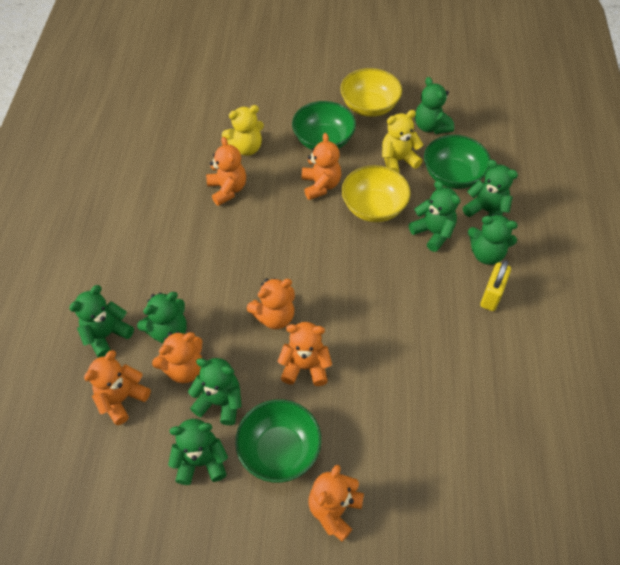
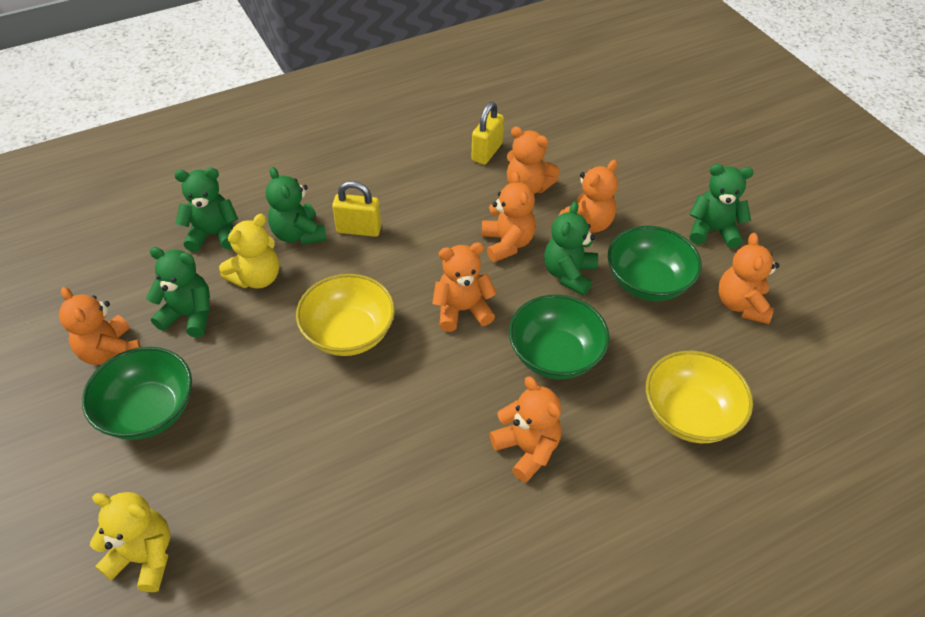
green teddy bear: 8 -> 5
yellow padlock: 1 -> 2

